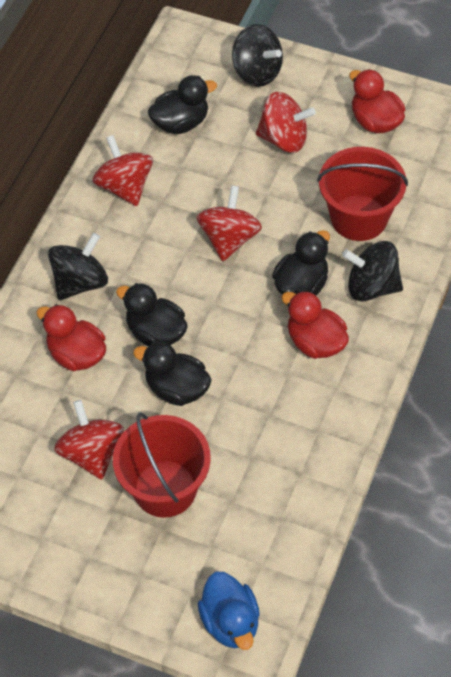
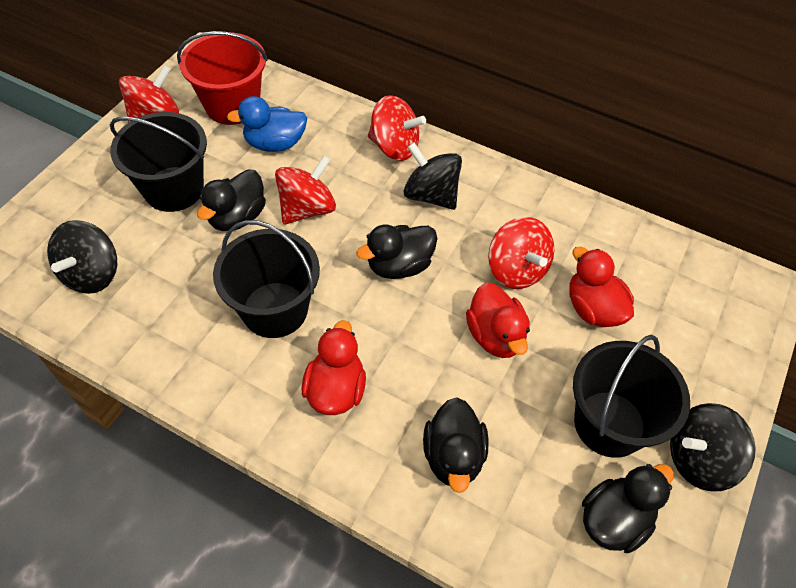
black bucket: 0 -> 3
red bucket: 2 -> 1

